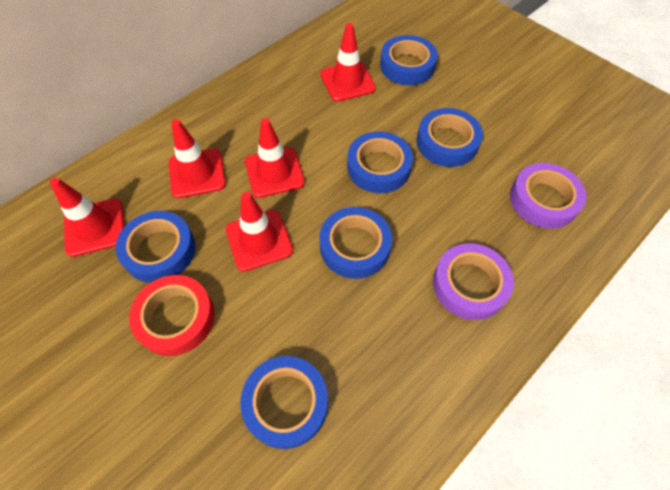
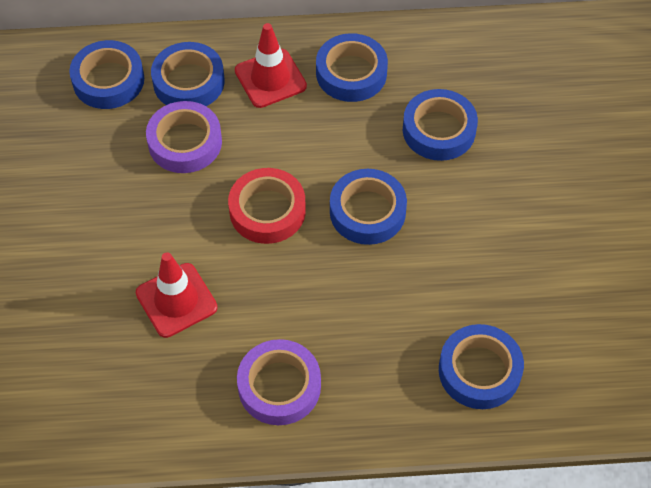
red traffic cone: 5 -> 2

